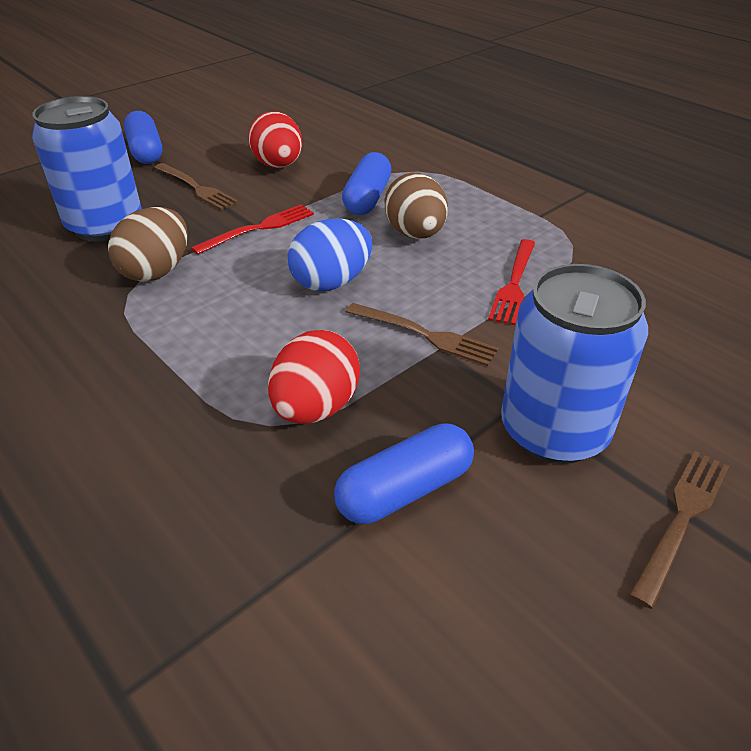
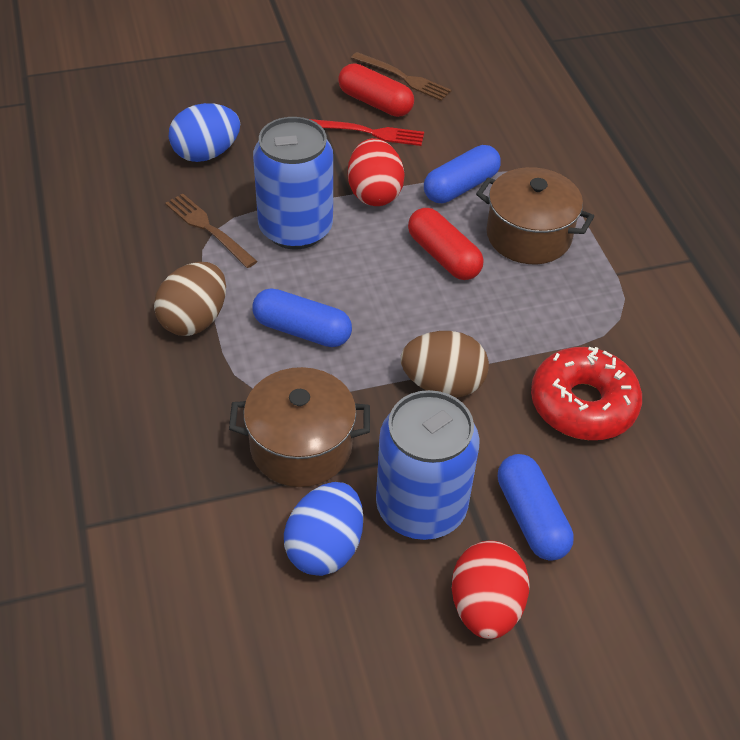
blue egg: 1 -> 2
brown fork: 3 -> 2
brown pot: 0 -> 2
red capsule: 0 -> 2
red donut: 0 -> 1
red fork: 2 -> 1

